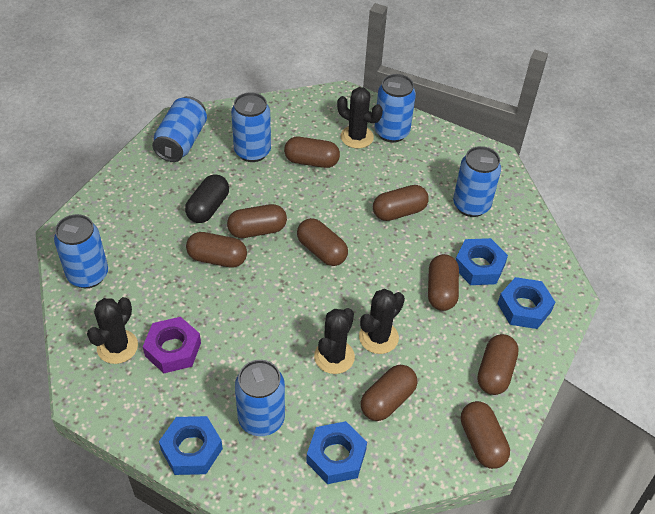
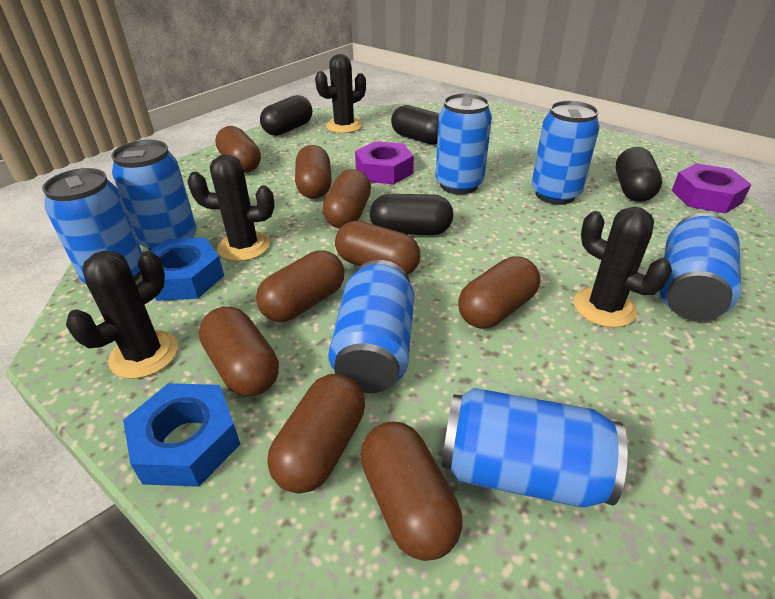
black capsule: 1 -> 4
blue can: 6 -> 7
blue nut: 4 -> 2
purple nut: 1 -> 2

